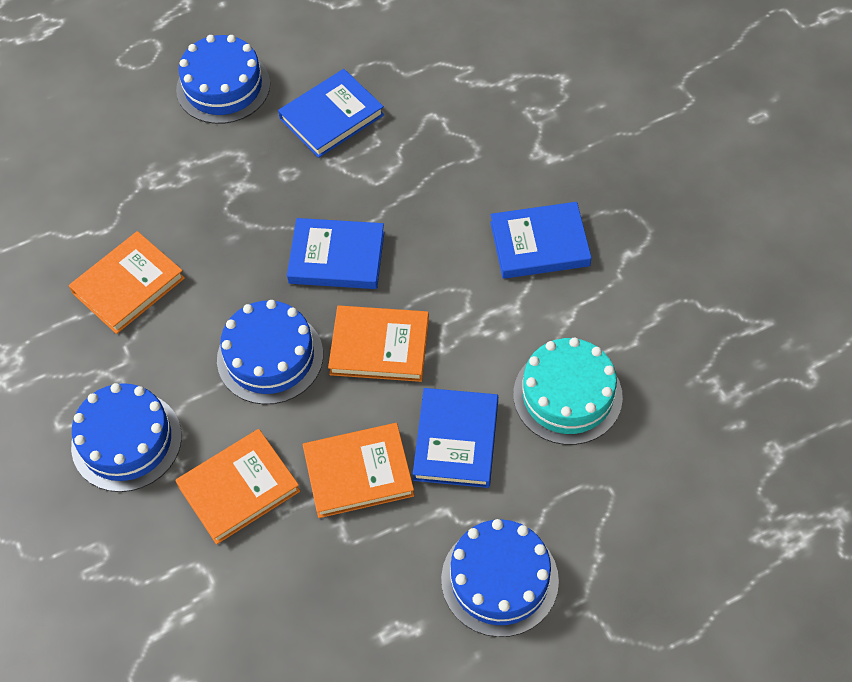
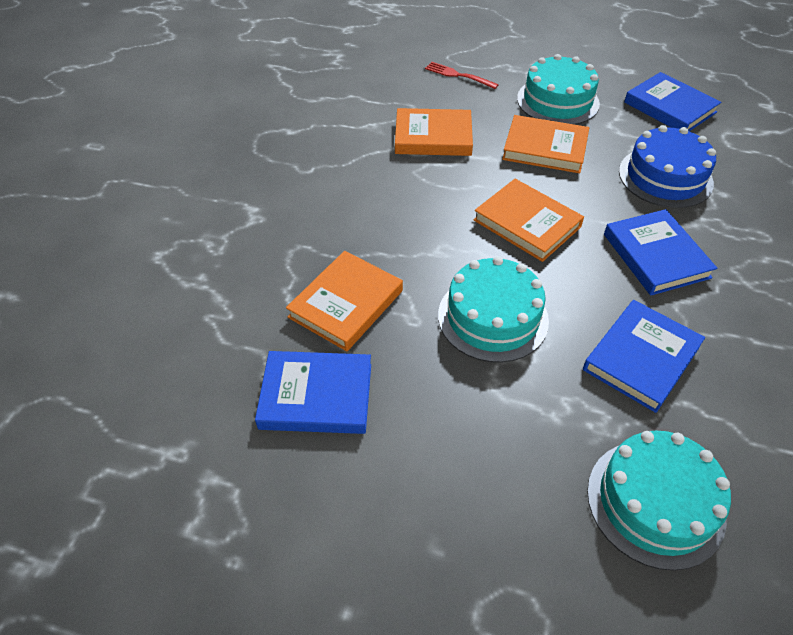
blue cake: 4 -> 1
red fork: 0 -> 1
turquoise cake: 1 -> 3

